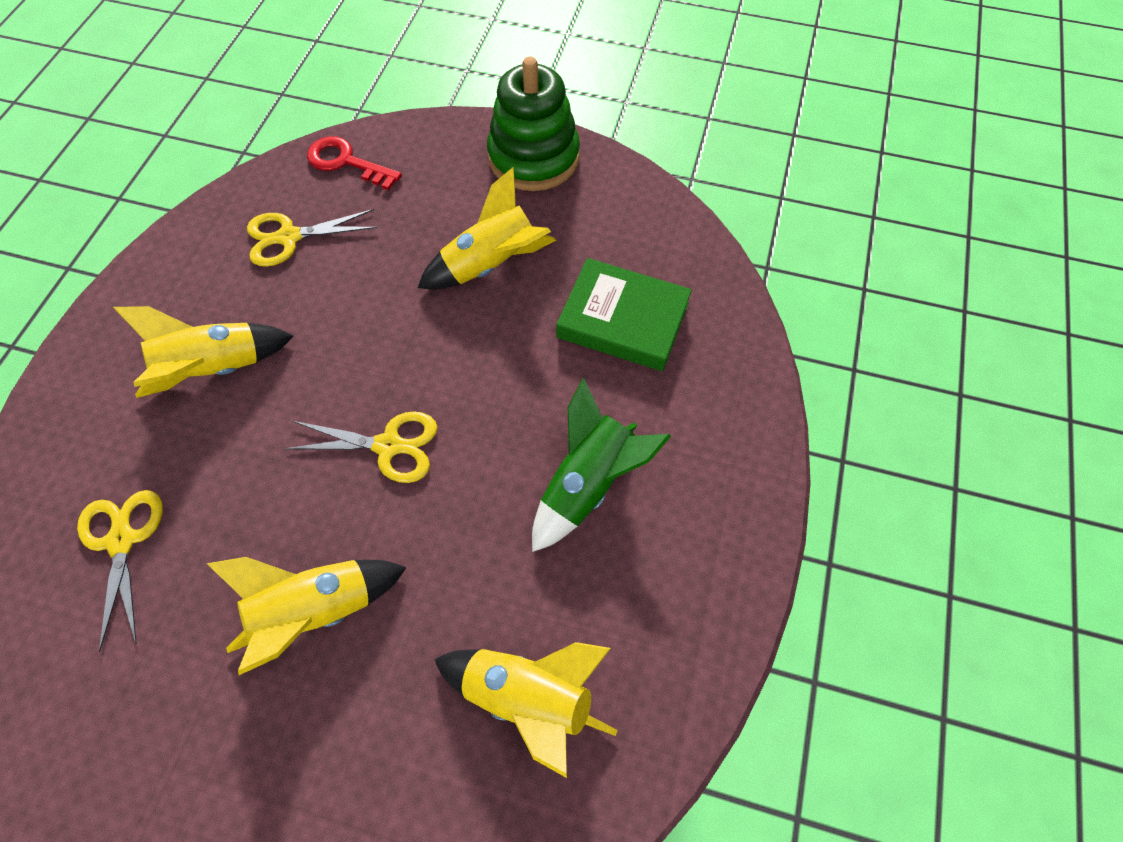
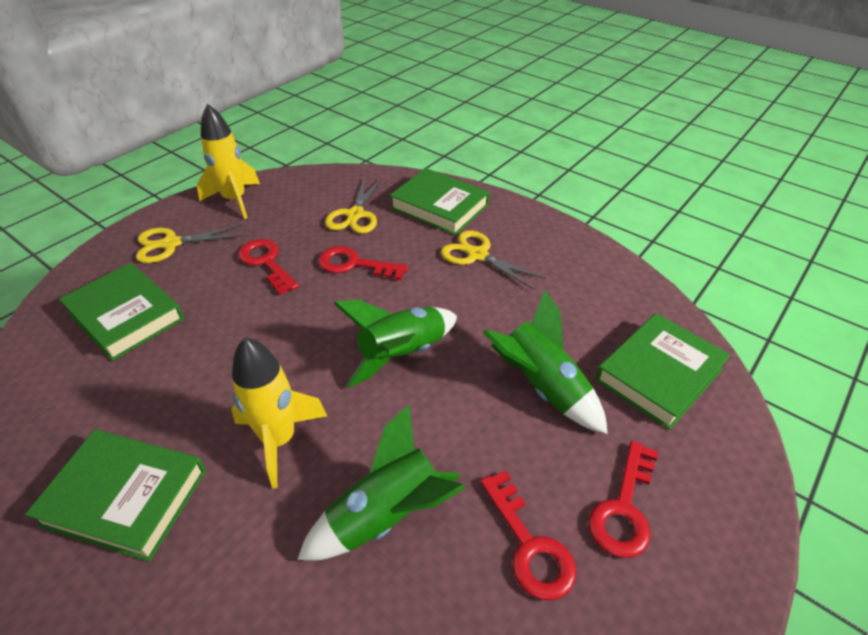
green book: 1 -> 4
green rocket: 1 -> 3
green stacking toy: 1 -> 0
red key: 1 -> 4
yellow rocket: 4 -> 2

